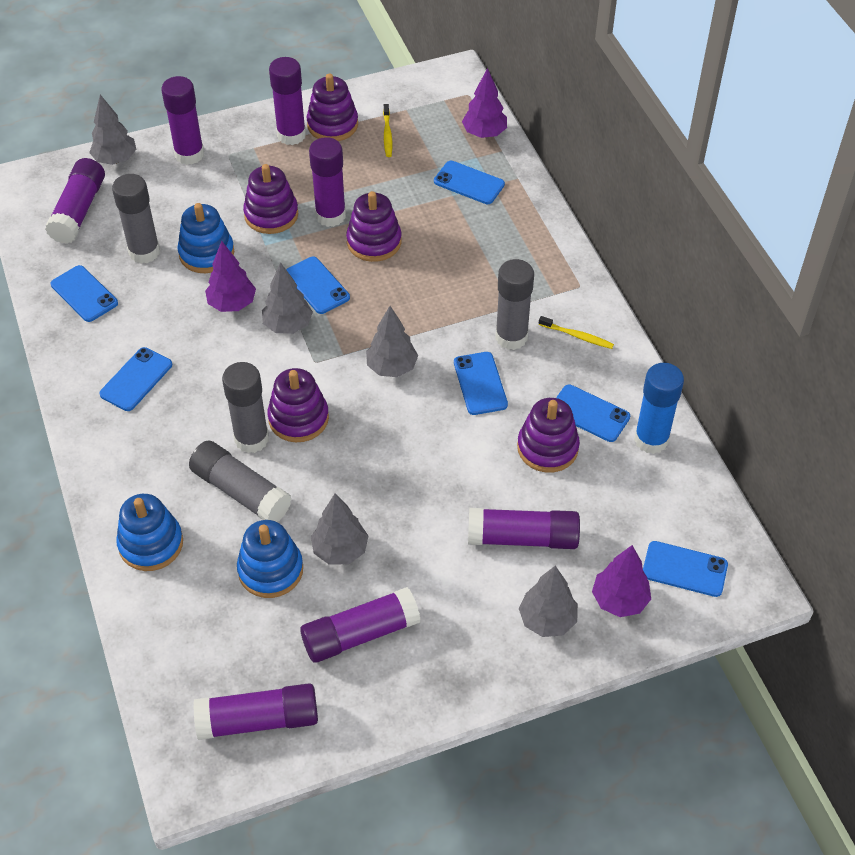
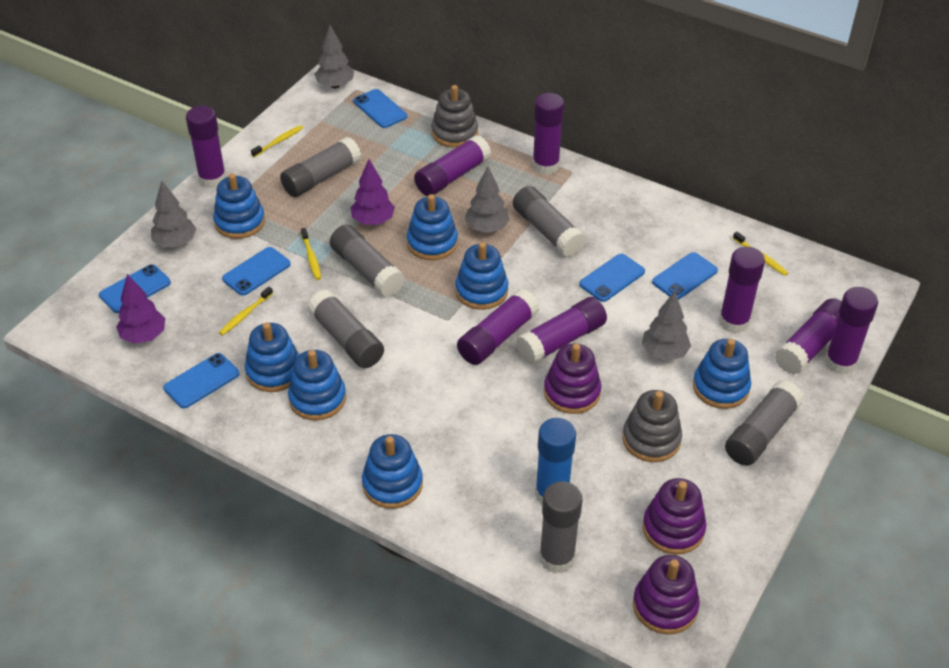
blue phone: 7 -> 6
blue stacking toy: 3 -> 7
grey glue stick: 4 -> 6
grey stacking toy: 0 -> 2
grey tree: 5 -> 4
purple glue stick: 7 -> 8
purple stacking toy: 5 -> 3
purple tree: 3 -> 2
yellow toothbrush: 2 -> 4

